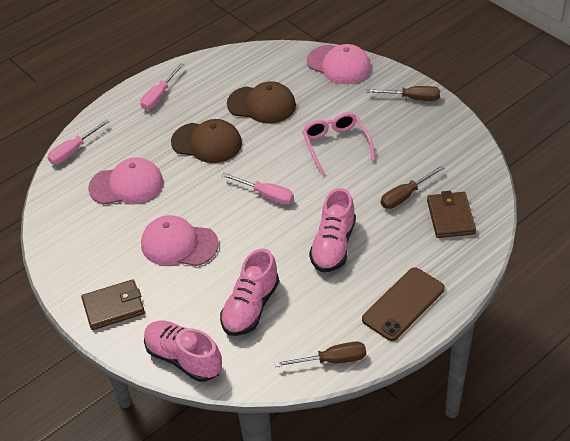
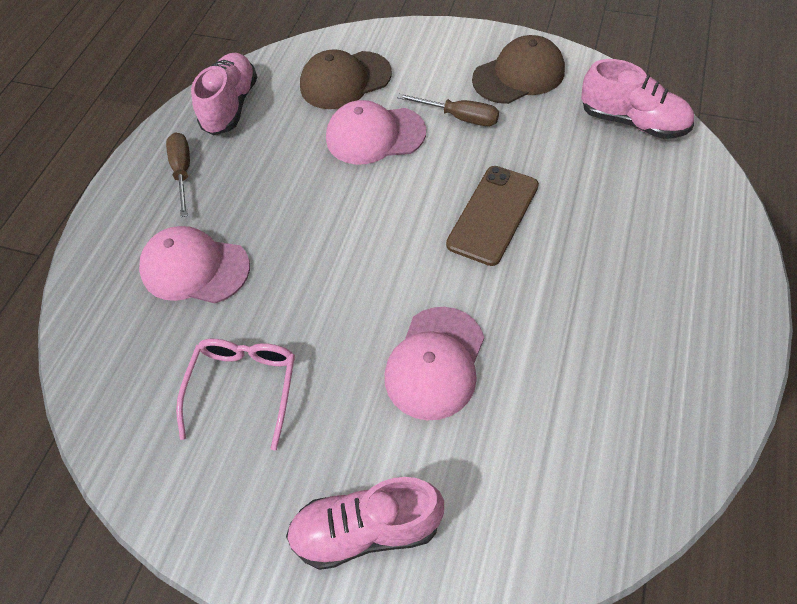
brown screwdriver: 3 -> 2
brown wallet: 2 -> 0
pink screwdriver: 3 -> 0

